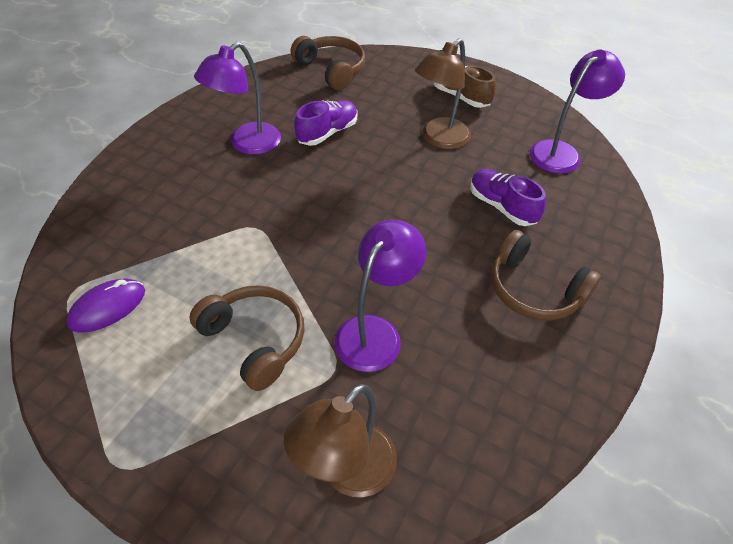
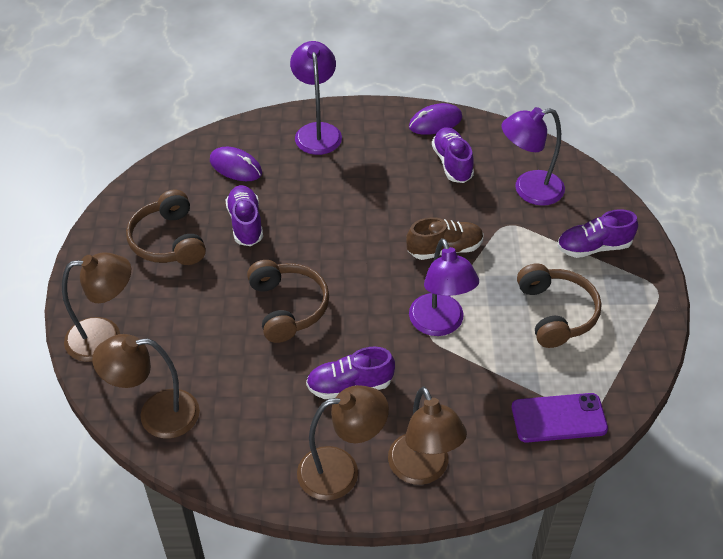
brown lamp: 2 -> 4
purple mouse: 1 -> 2
purple phone: 0 -> 1
purple shoe: 2 -> 4

